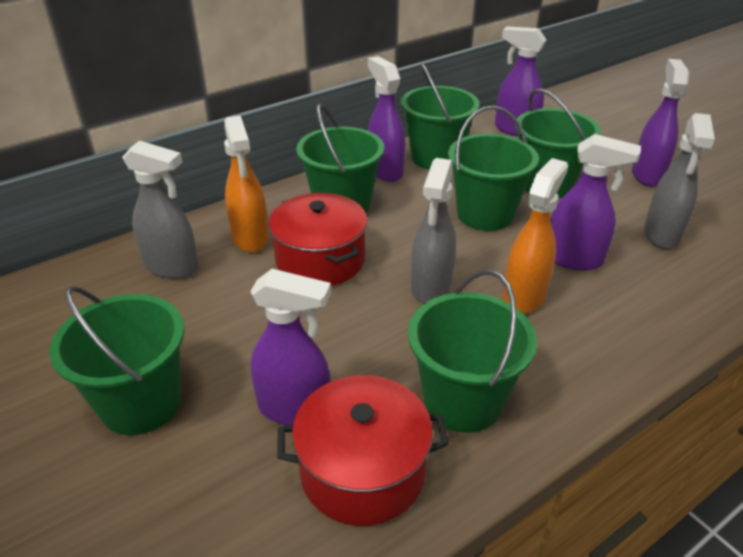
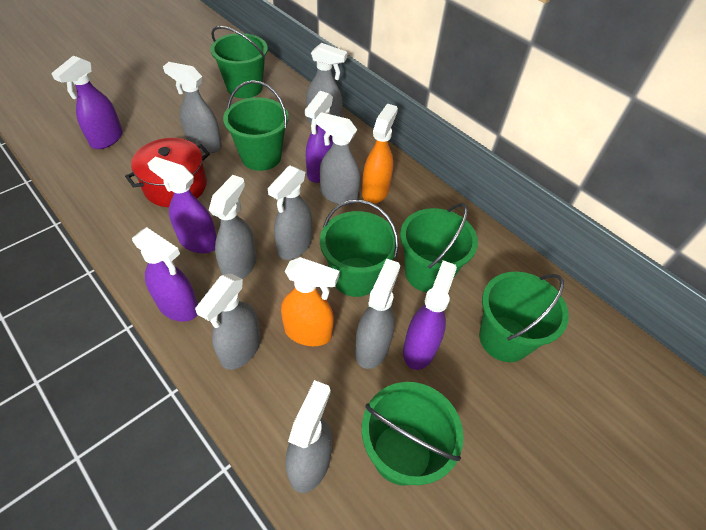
grey spray bottle: 3 -> 8
red pot: 2 -> 1

